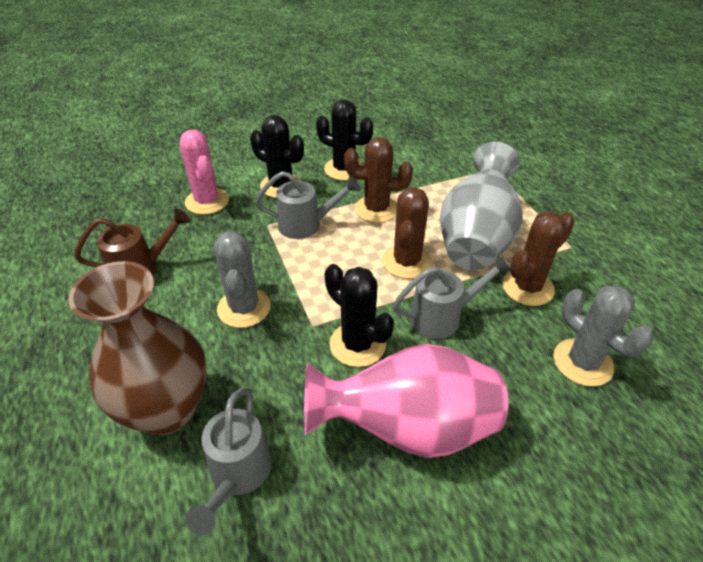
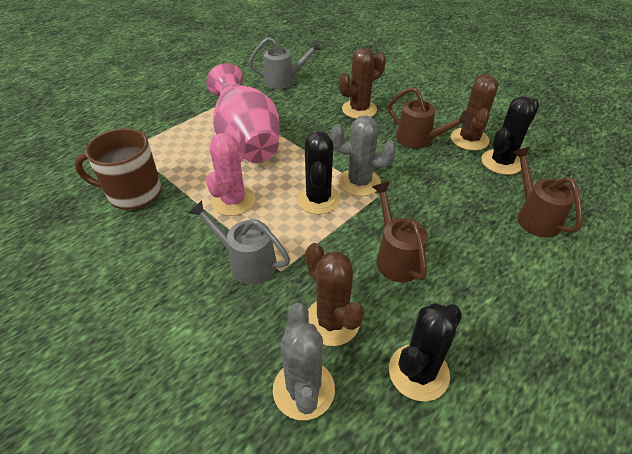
brown mug: 0 -> 1
brown vase: 1 -> 0
brown watering can: 1 -> 3
grey vase: 1 -> 0
grey watering can: 3 -> 2

